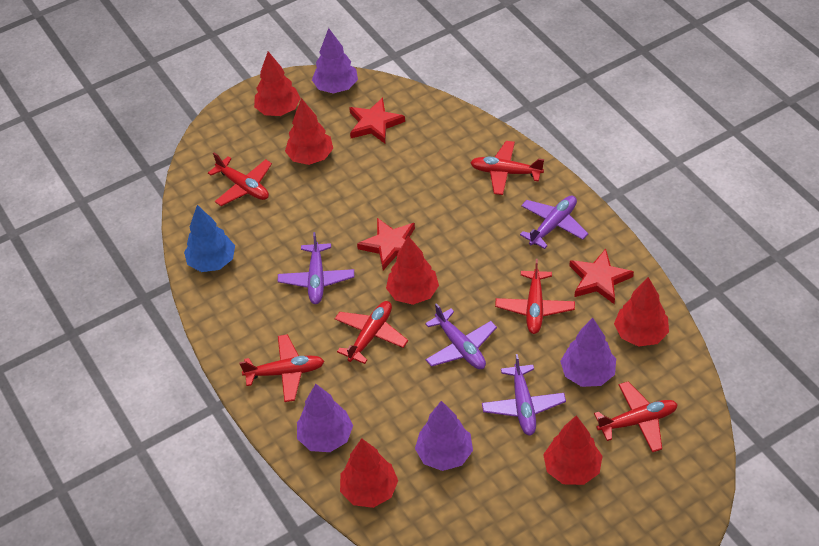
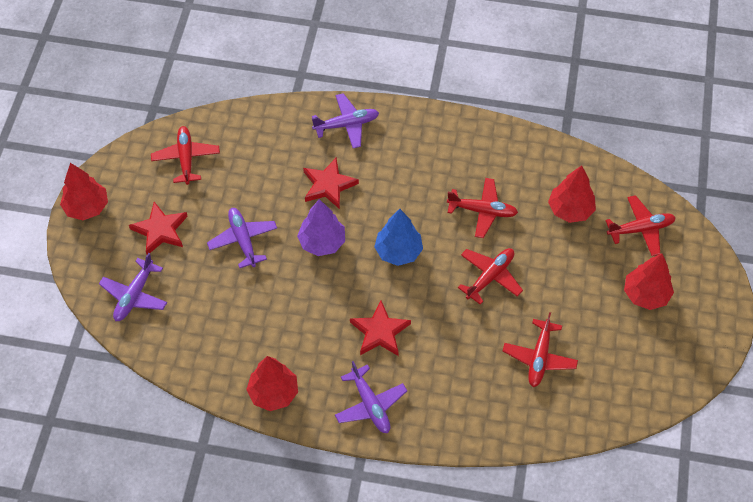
purple tree: 4 -> 1
red plane: 6 -> 5
red tree: 6 -> 4

